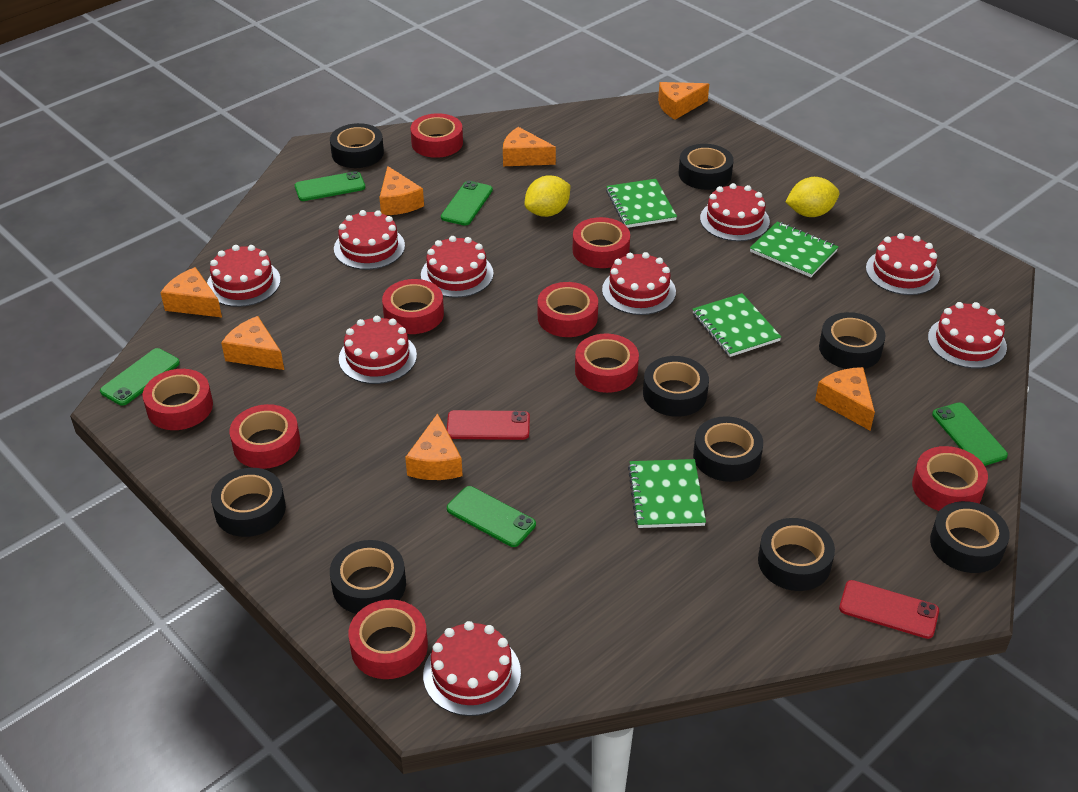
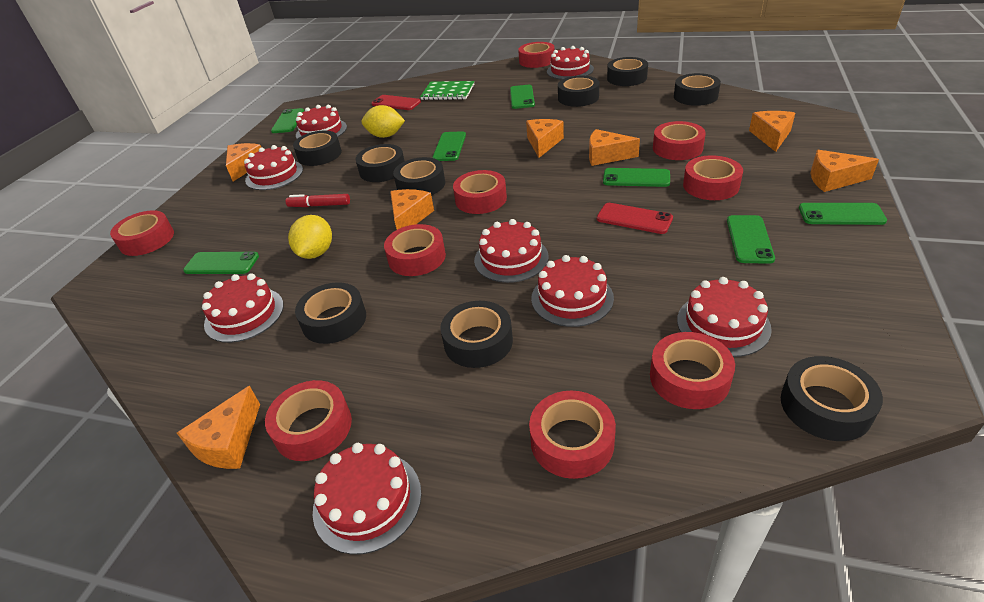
green notebook: 4 -> 1
green phone: 5 -> 7
red cake: 9 -> 8
red marker: 0 -> 1

